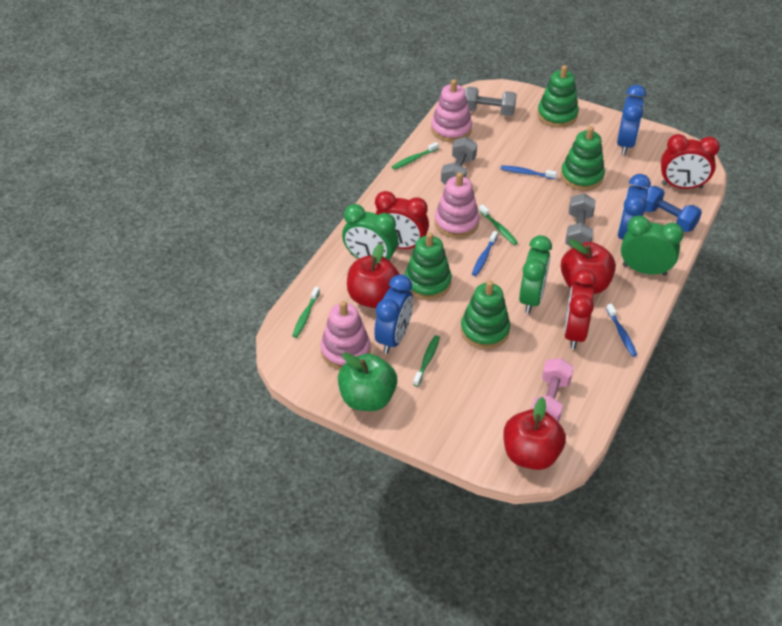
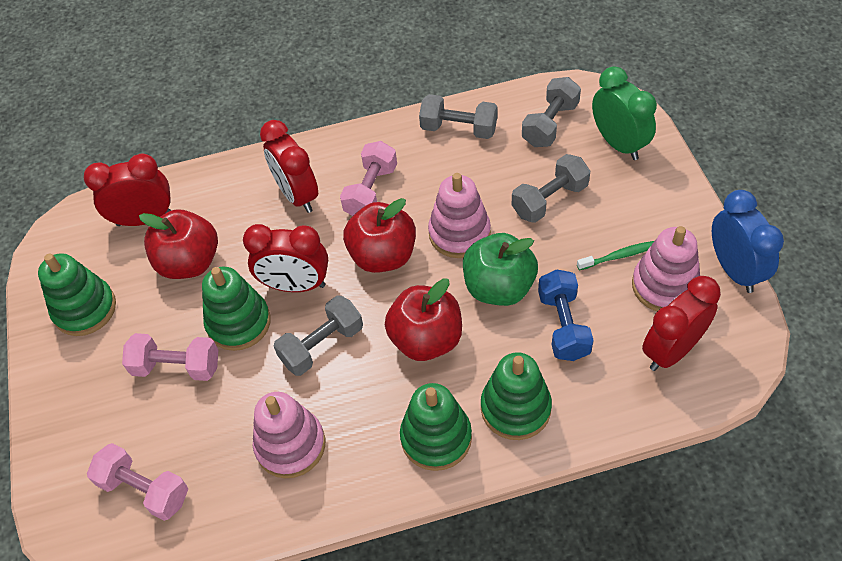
blue clock: 3 -> 1
blue toothbrush: 3 -> 0
green clock: 3 -> 1
green toothbrush: 4 -> 1
grey dumbbell: 3 -> 4
pink dumbbell: 1 -> 3
red clock: 3 -> 4

